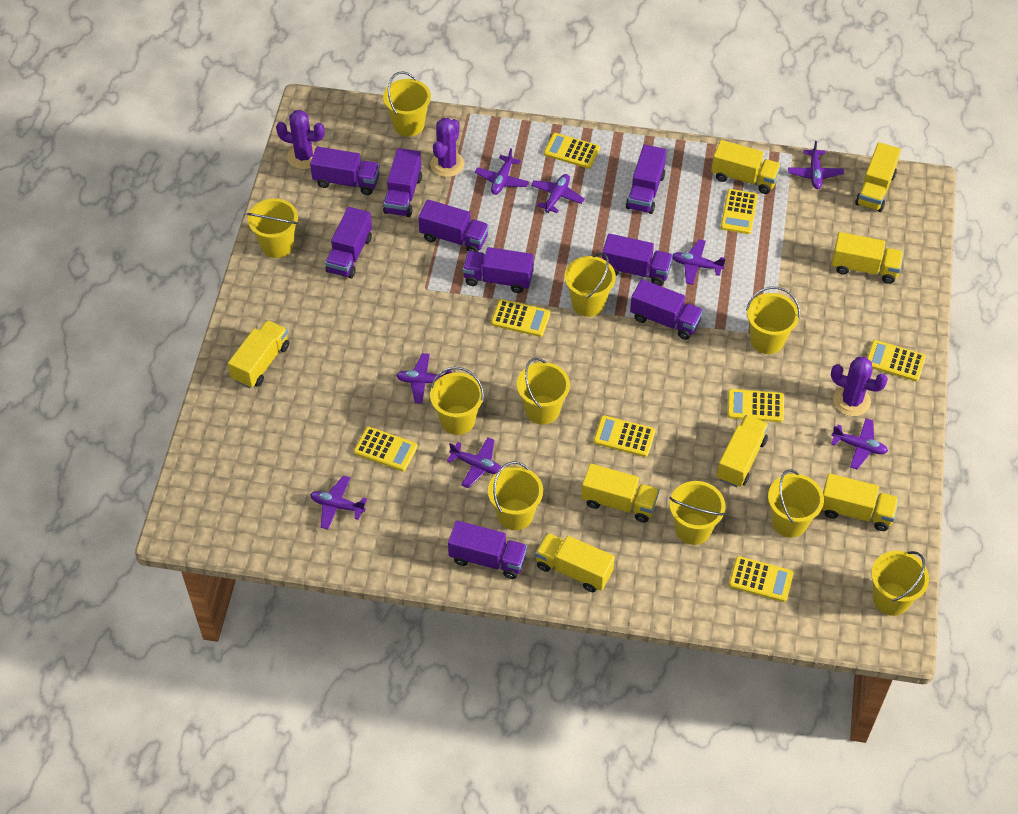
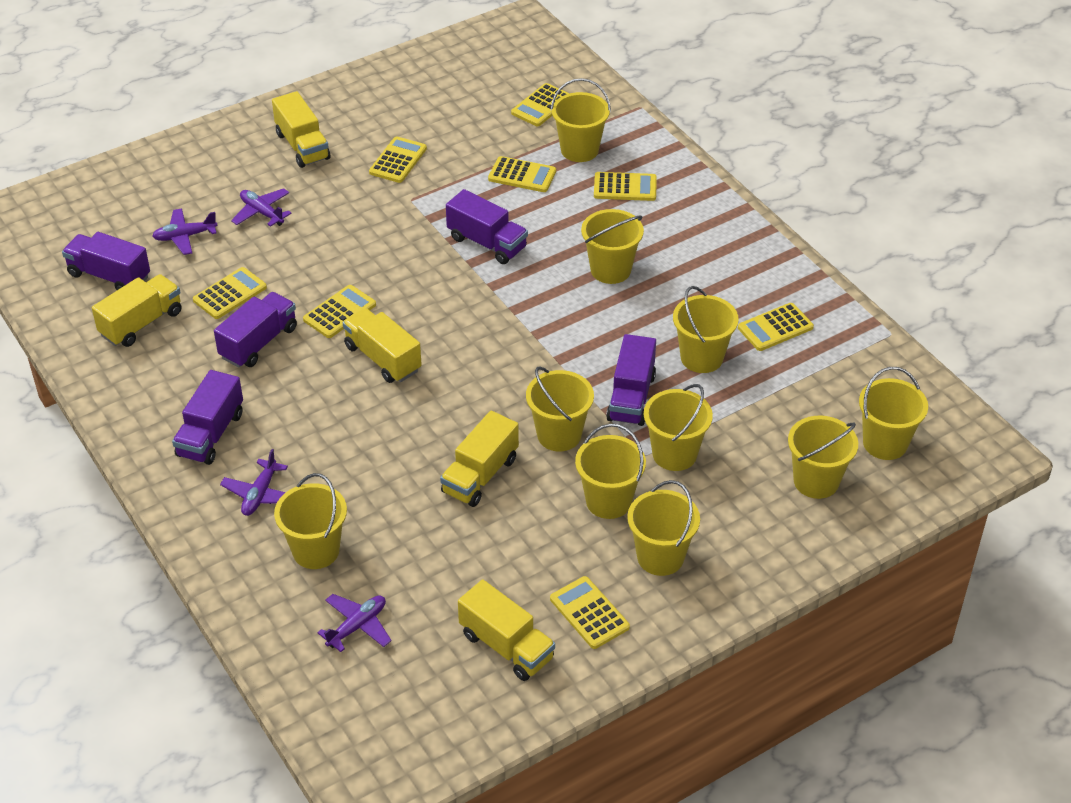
purple cactus: 3 -> 0
purple plane: 8 -> 4
purple truck: 9 -> 5
yellow truck: 8 -> 5

